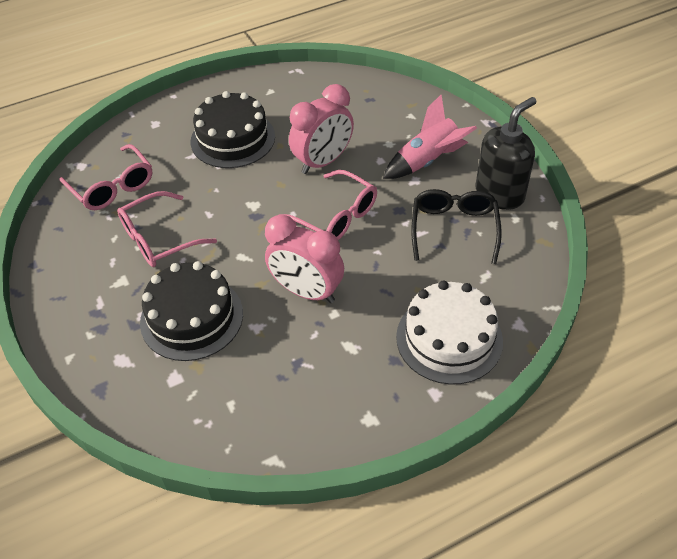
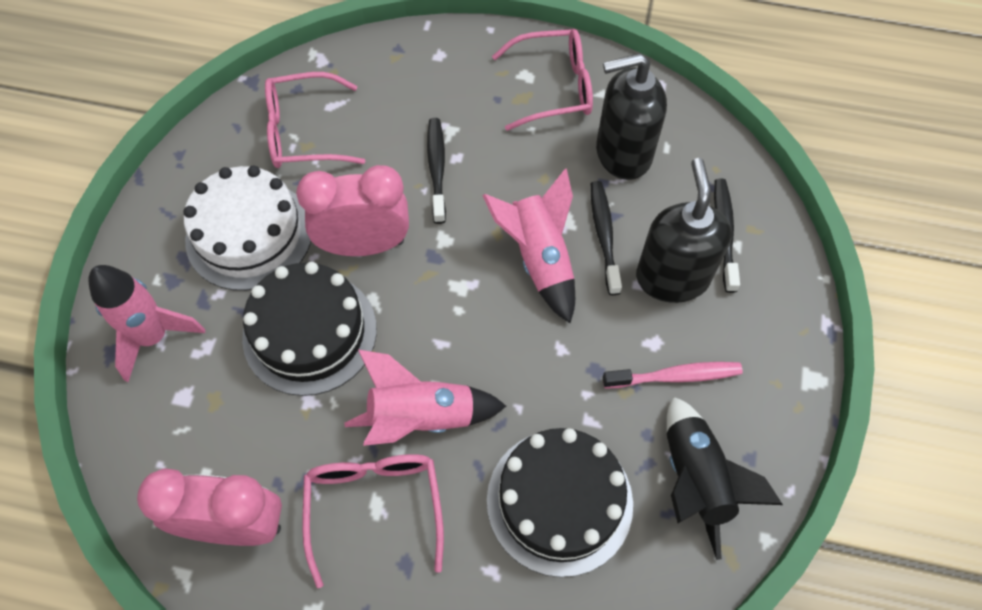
black glasses: 1 -> 0
black rocket: 0 -> 1
black soap dispenser: 1 -> 2
black toothbrush: 0 -> 3
pink rocket: 1 -> 3
pink toothbrush: 0 -> 1

